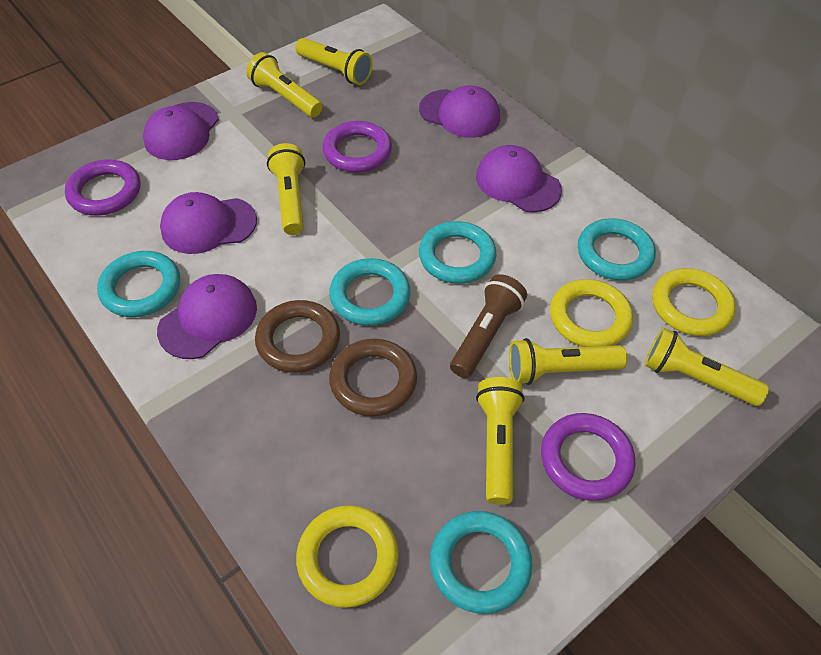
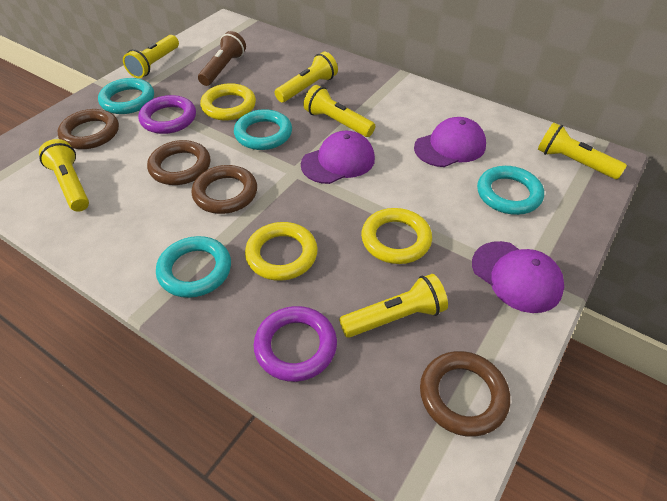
brown ring: 2 -> 4
purple cap: 5 -> 3
purple ring: 3 -> 2
turquoise ring: 5 -> 4

